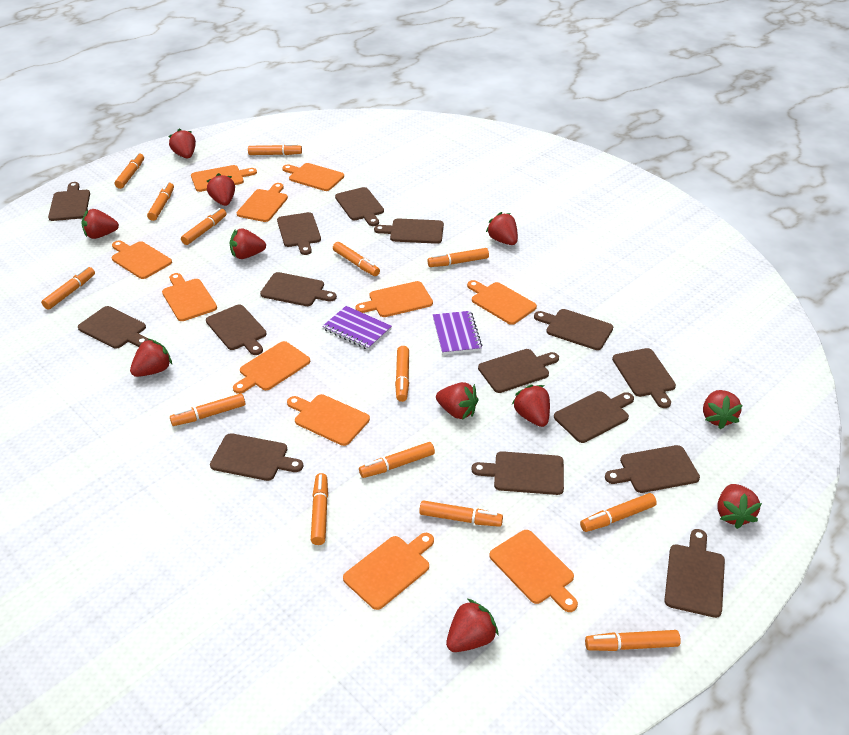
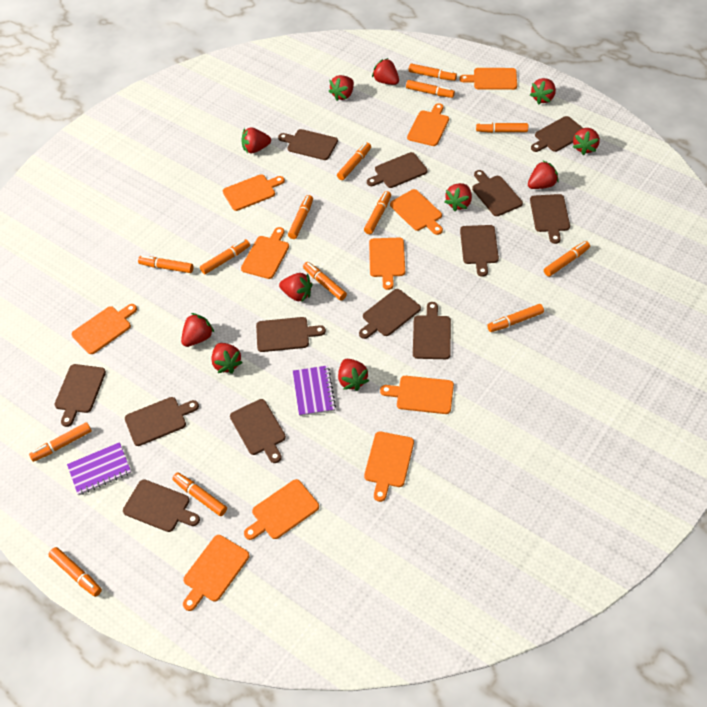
brown cutting board: 15 -> 13

